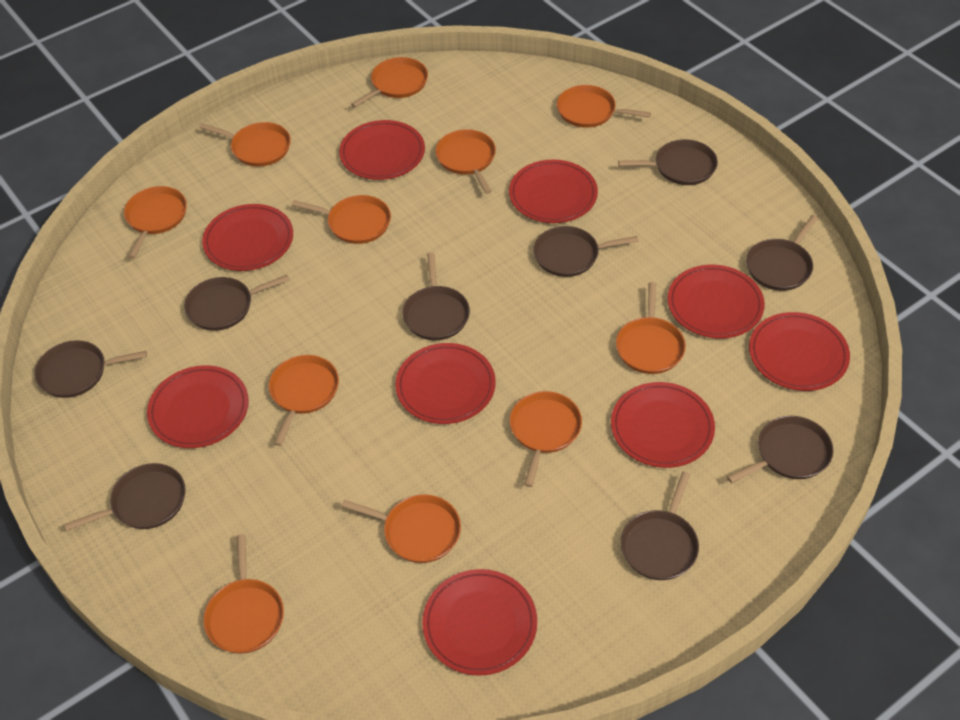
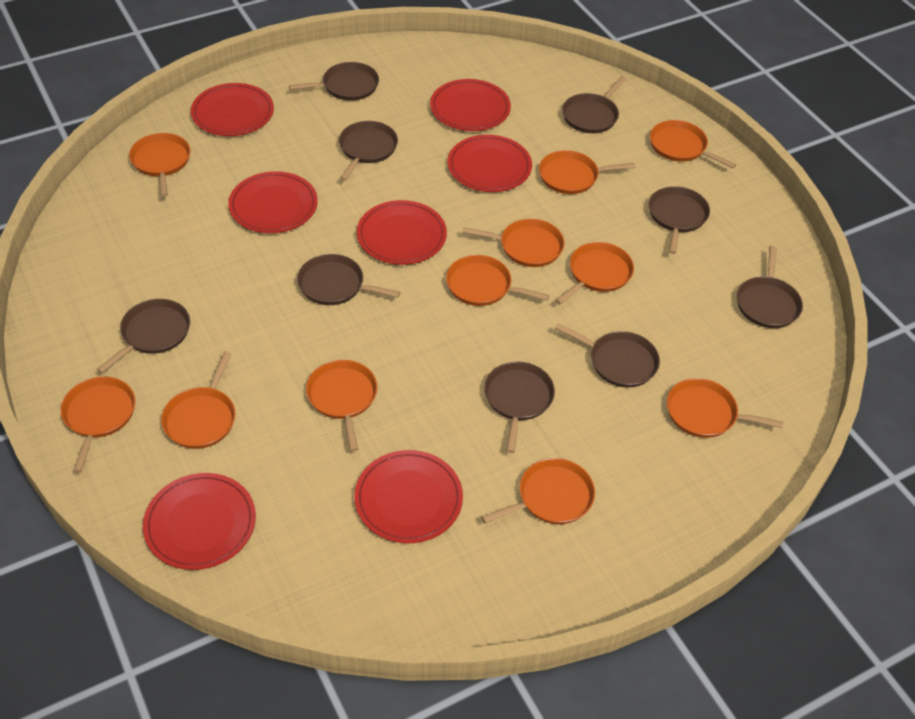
red plate: 9 -> 7

